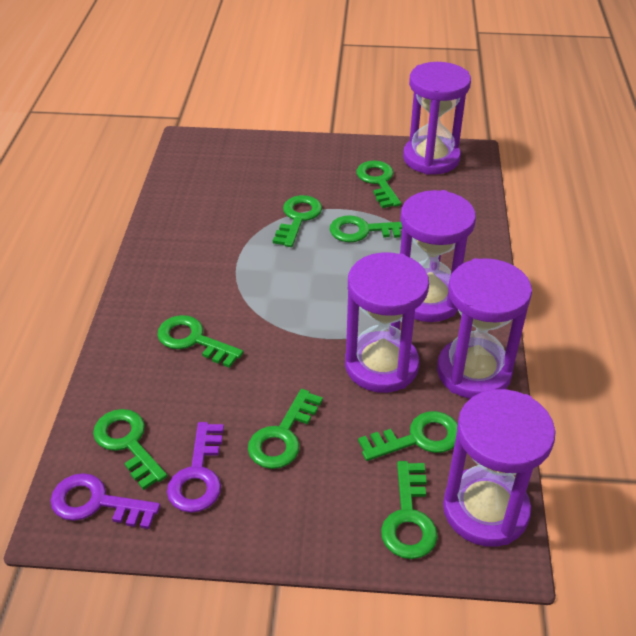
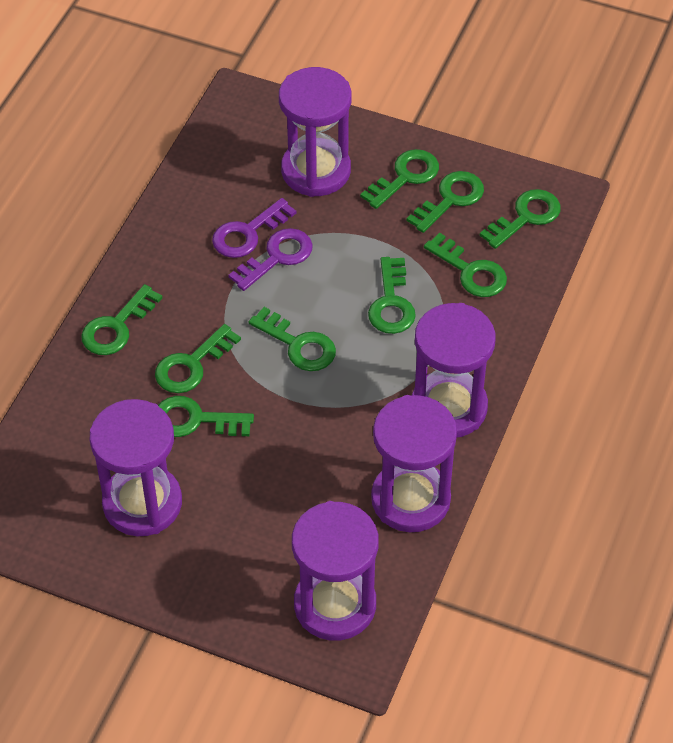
green key: 8 -> 9

